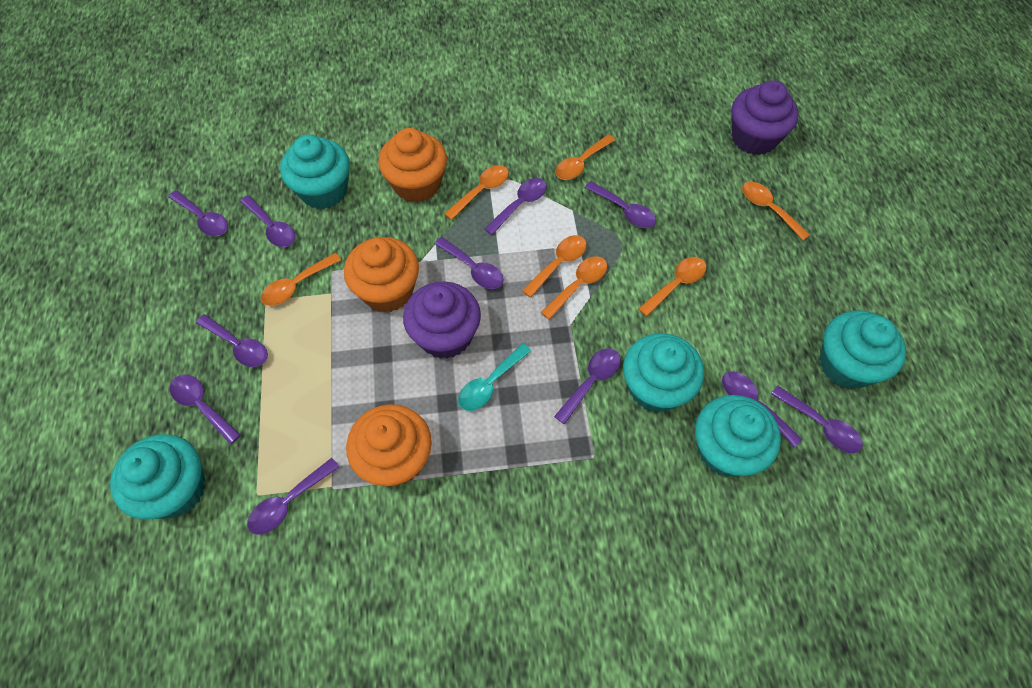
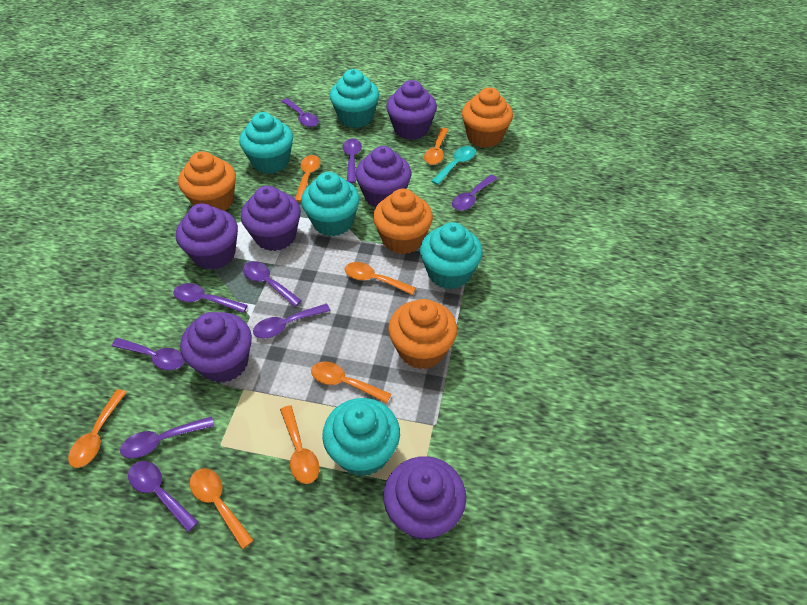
orange cupcake: 3 -> 4
purple cupcake: 2 -> 6
purple spoon: 11 -> 9

